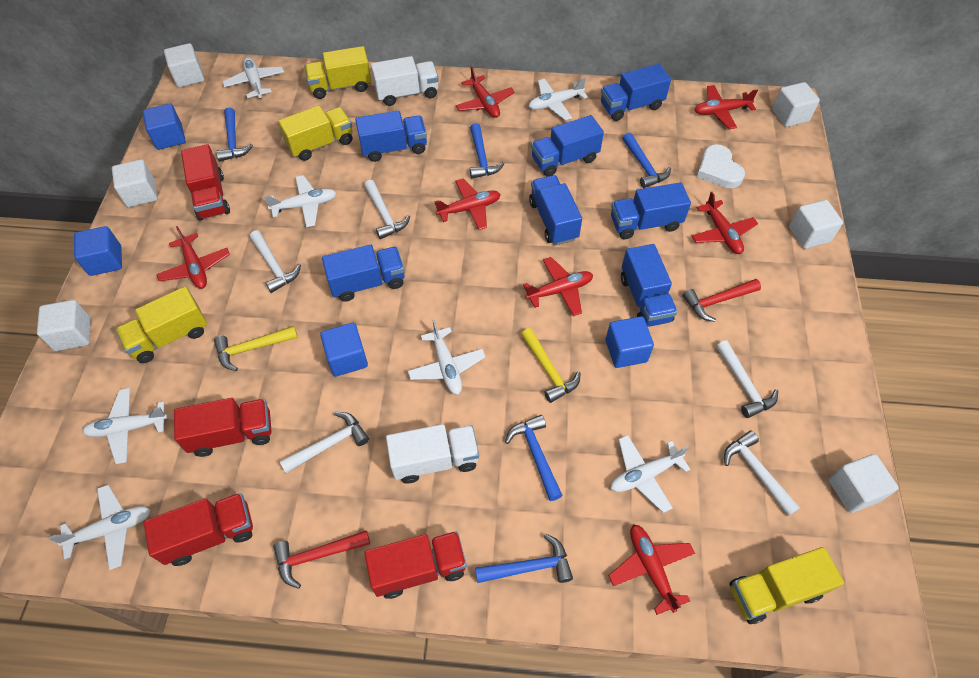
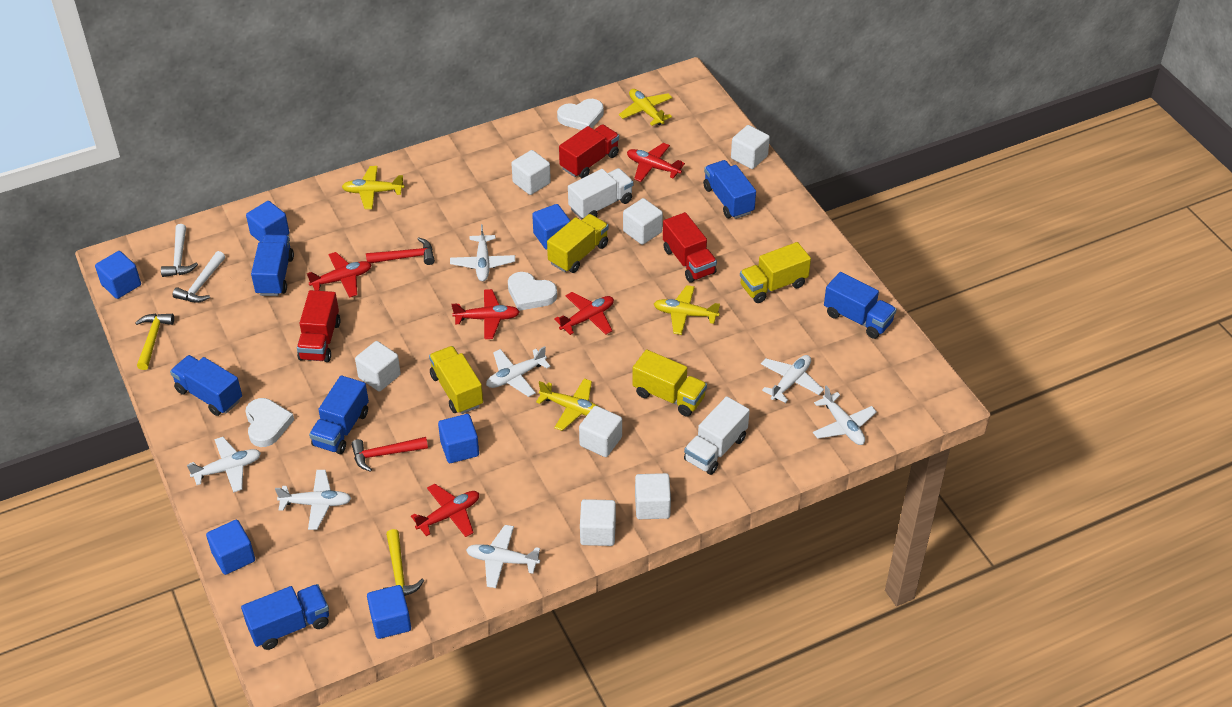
blue cube: 4 -> 6
blue hammer: 5 -> 0
blue truck: 7 -> 6
red plane: 7 -> 5
red truck: 4 -> 3
white cube: 6 -> 7
white hammer: 5 -> 2
white heart: 1 -> 3
yellow plane: 0 -> 4

